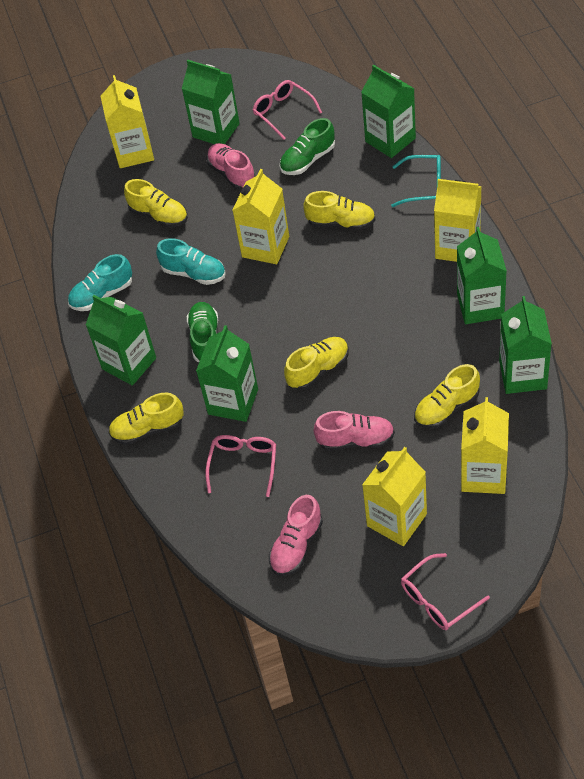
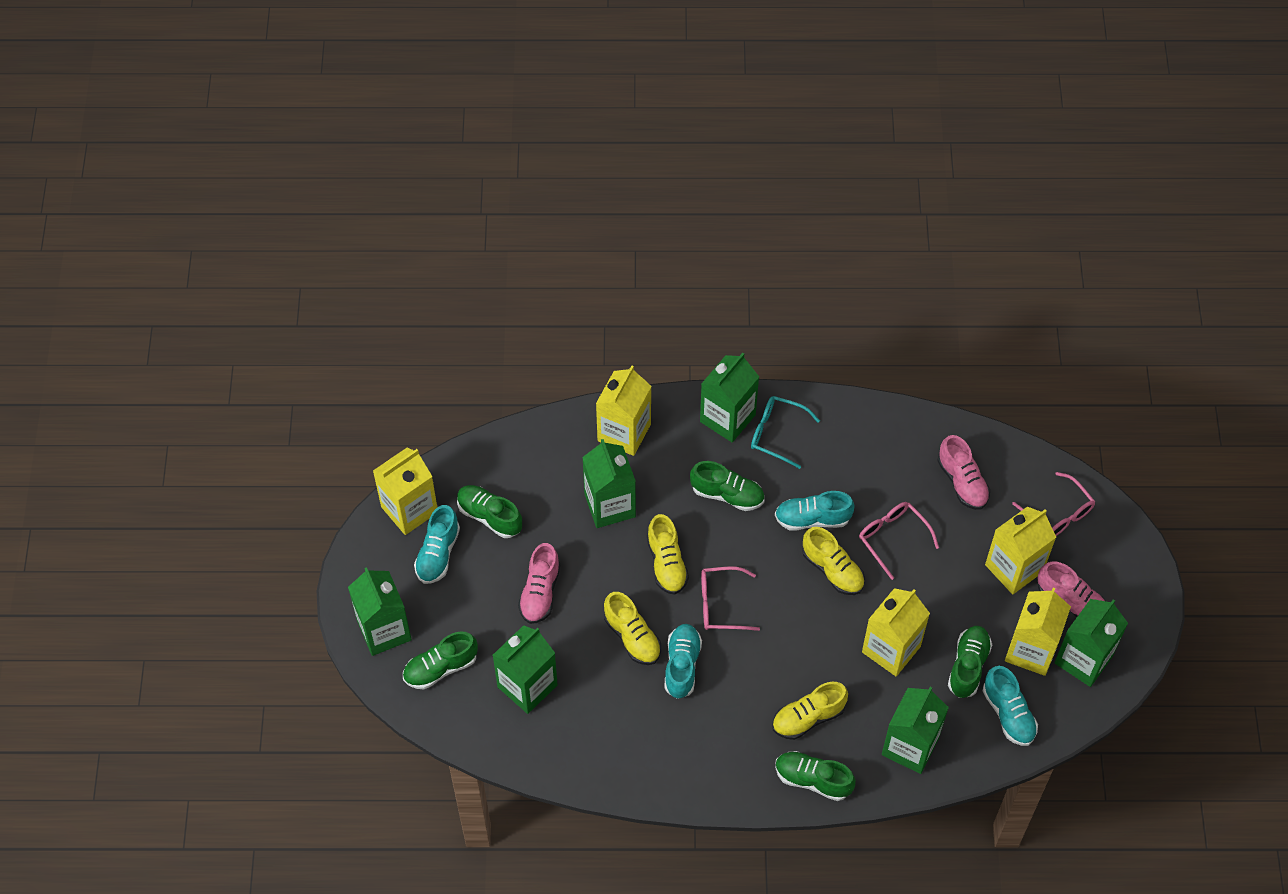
green shoe: 2 -> 5
turquoise shoe: 2 -> 4
yellow shoe: 5 -> 4

